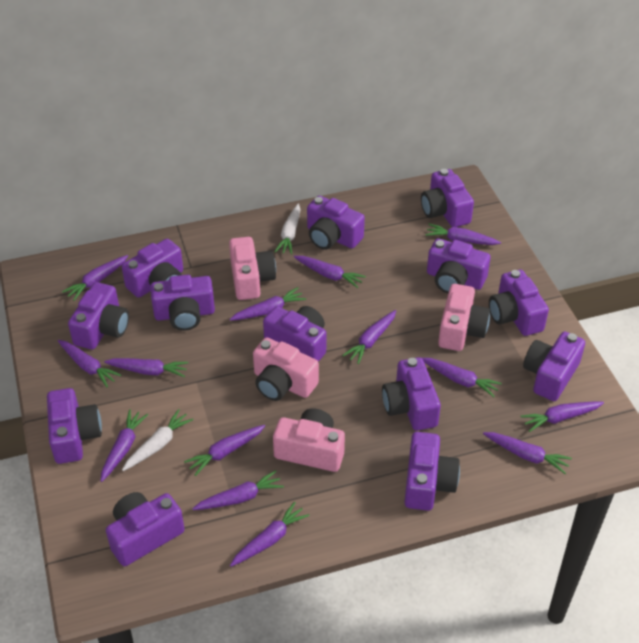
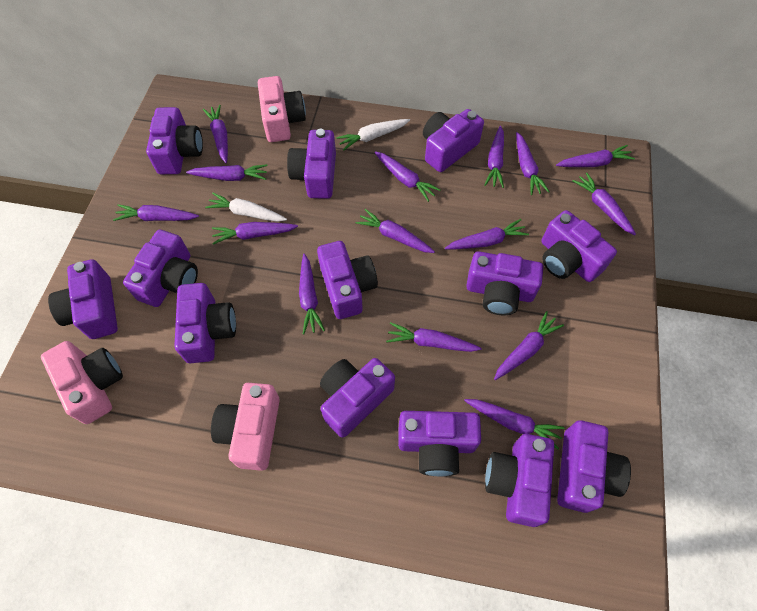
pink camera: 4 -> 3
purple carrot: 14 -> 15

